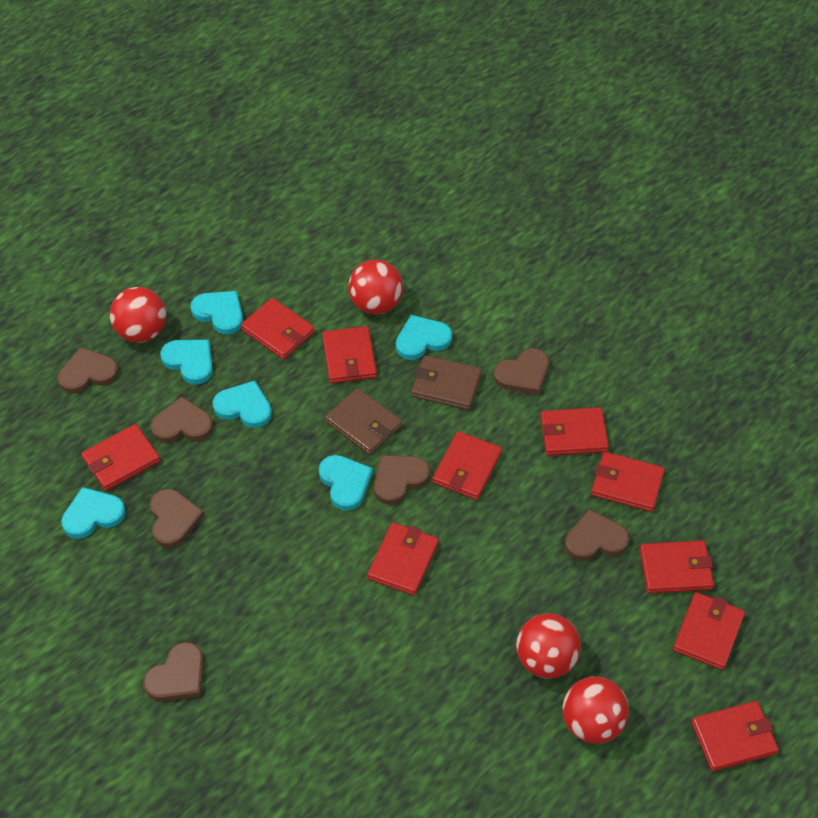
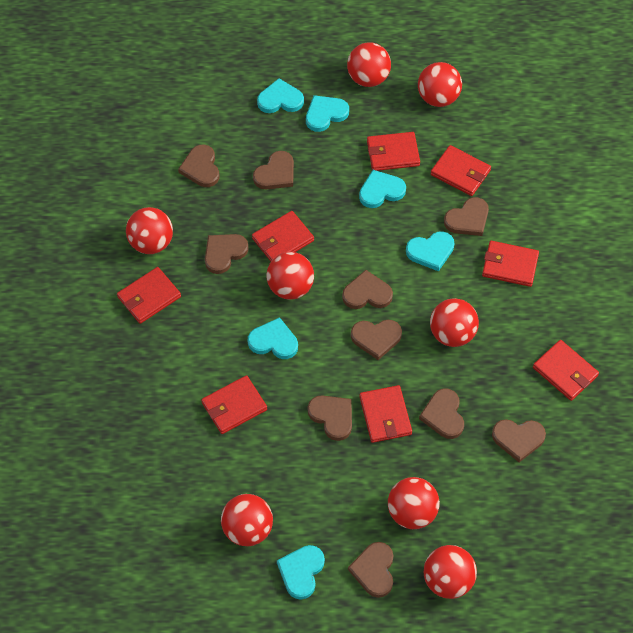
brown heart: 7 -> 10
brown wallet: 2 -> 0
red ball: 4 -> 8
red wallet: 10 -> 8

